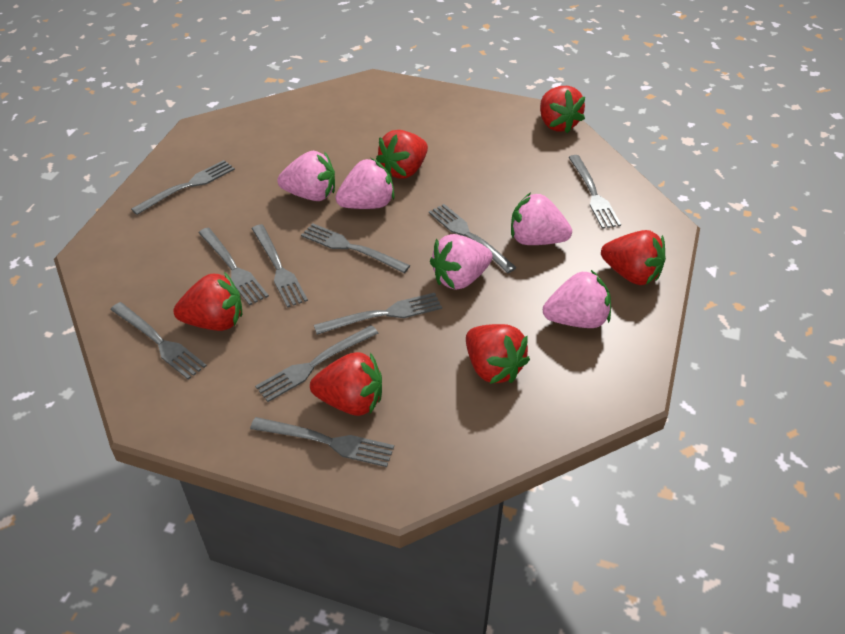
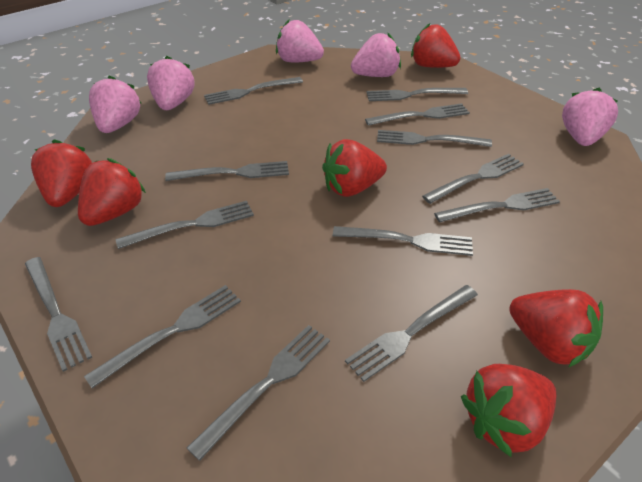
grey fork: 10 -> 13

